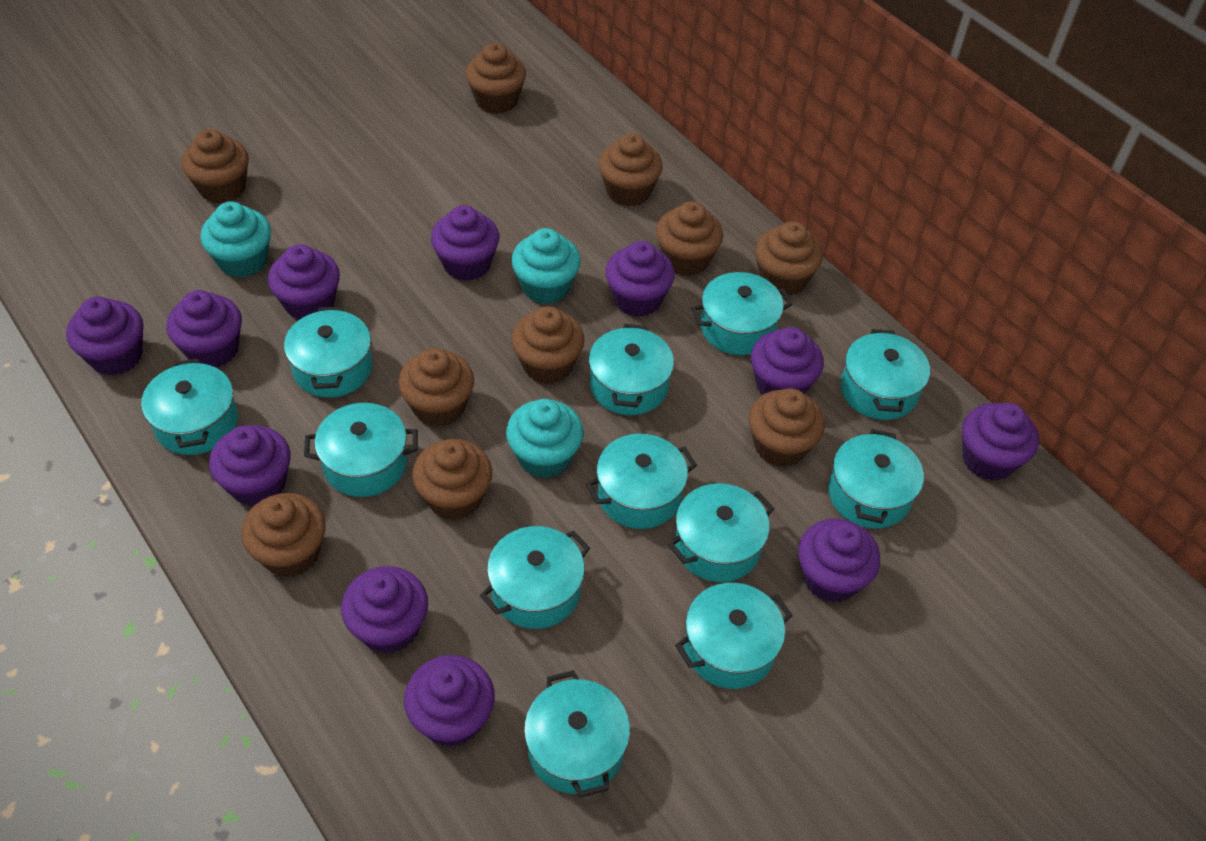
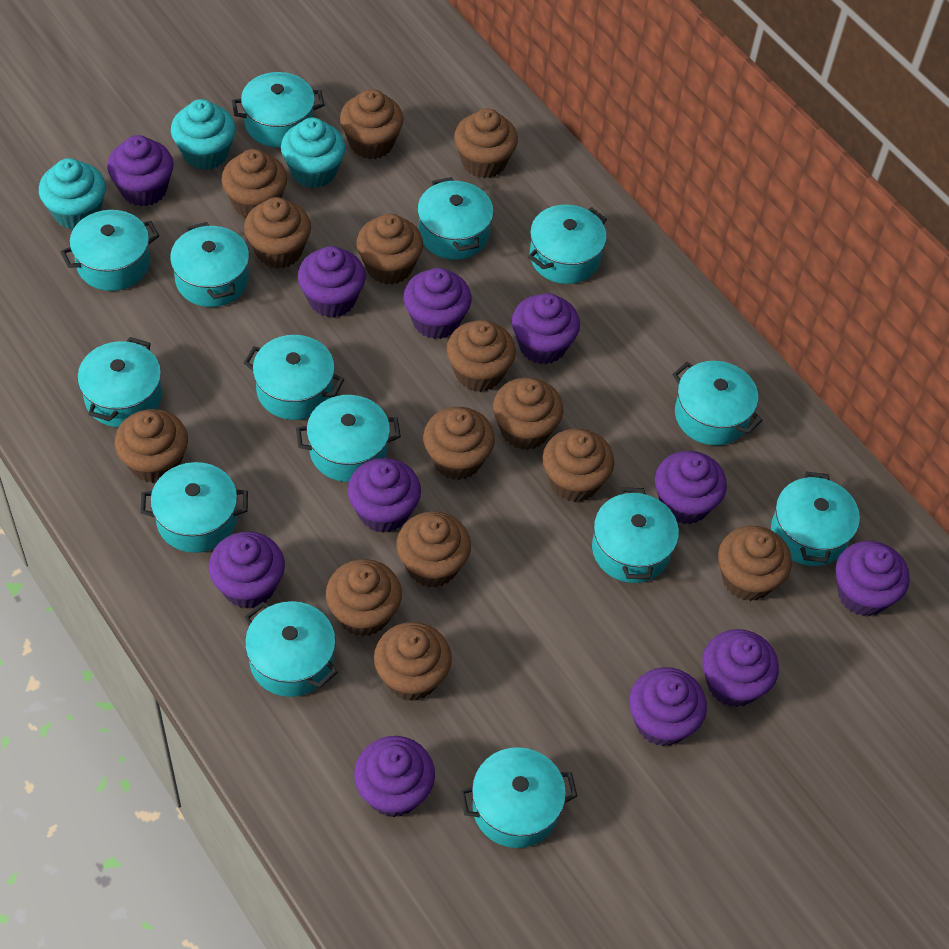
brown cupcake: 10 -> 14
turquoise pot: 12 -> 14

